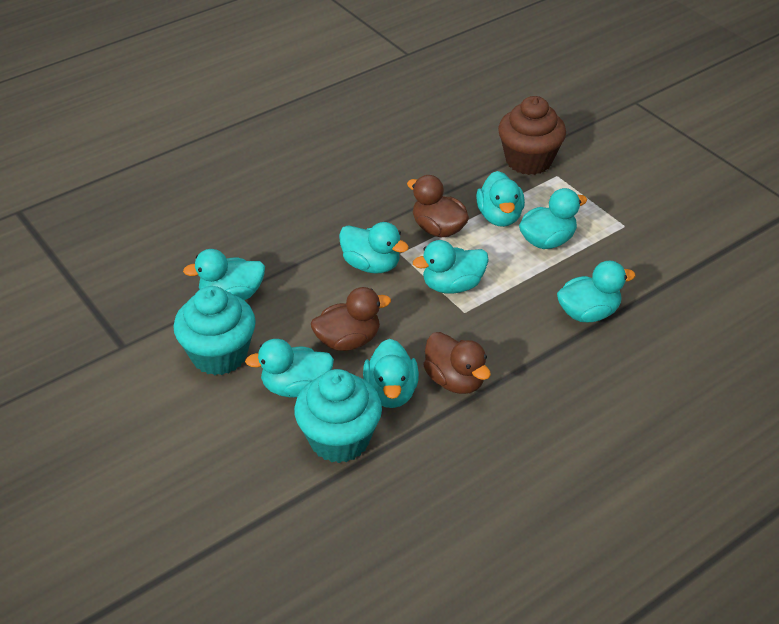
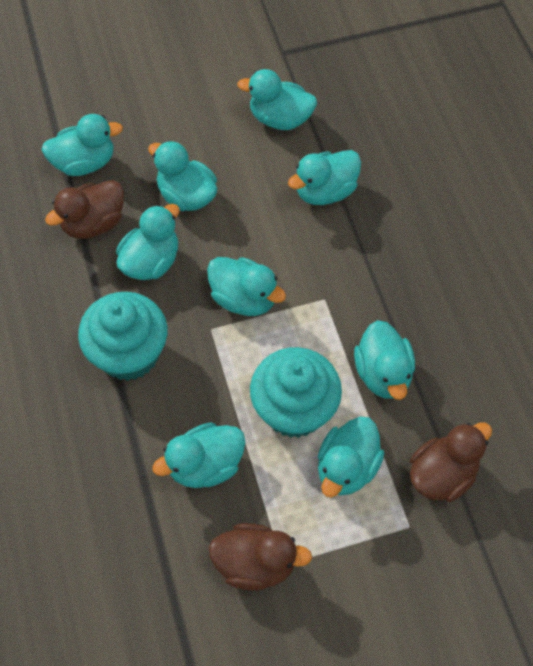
brown cupcake: 1 -> 0
turquoise duck: 8 -> 9

